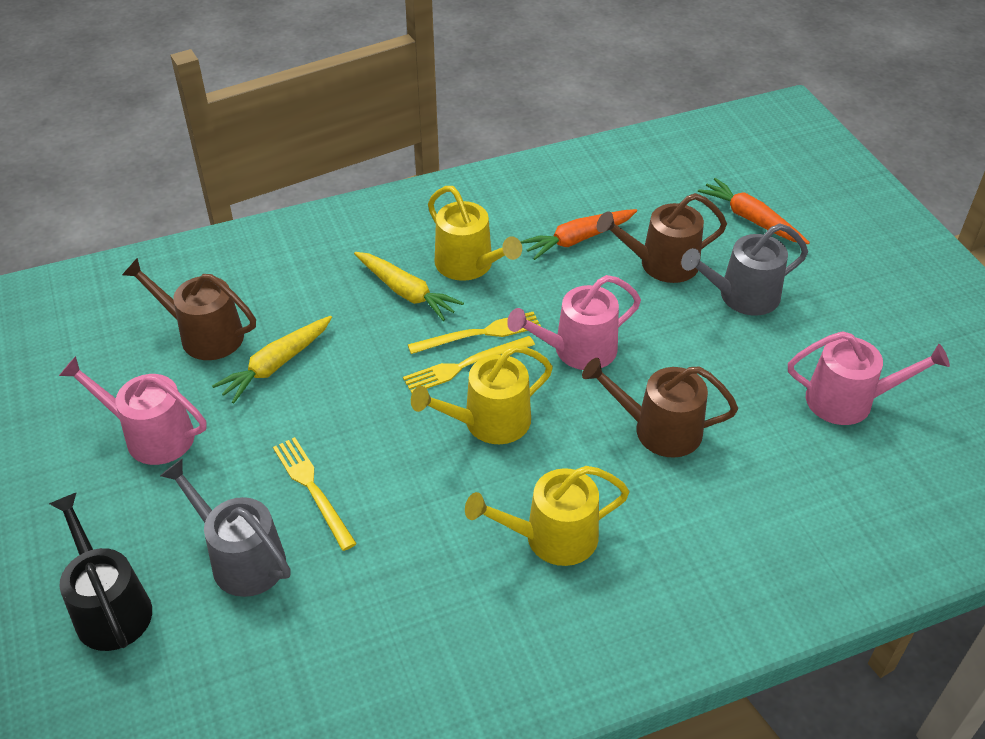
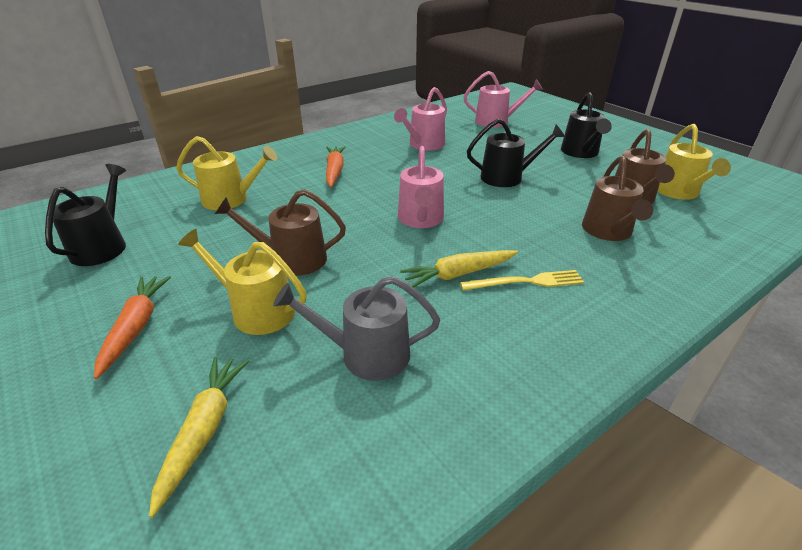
black watering can: 1 -> 3
grey watering can: 2 -> 1
yellow fork: 3 -> 1

